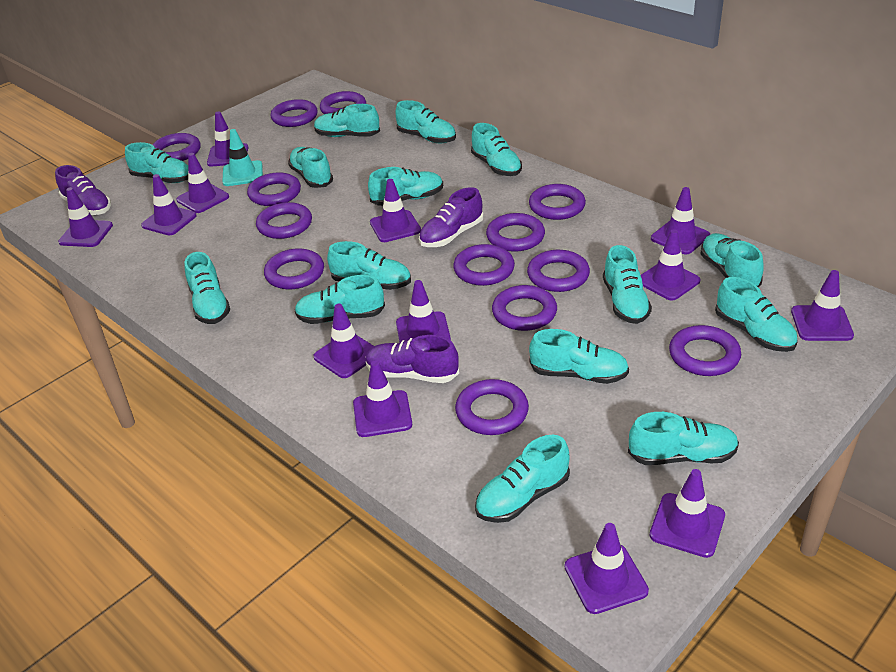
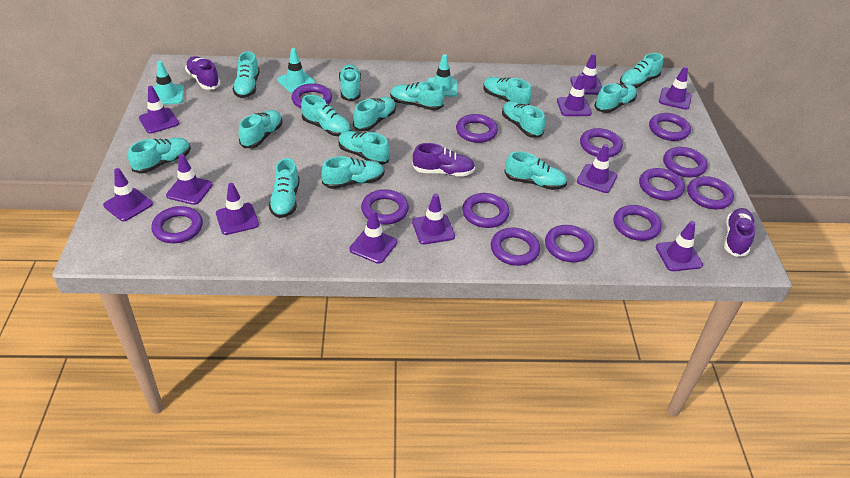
purple traffic cone: 13 -> 11
turquoise traffic cone: 1 -> 3

